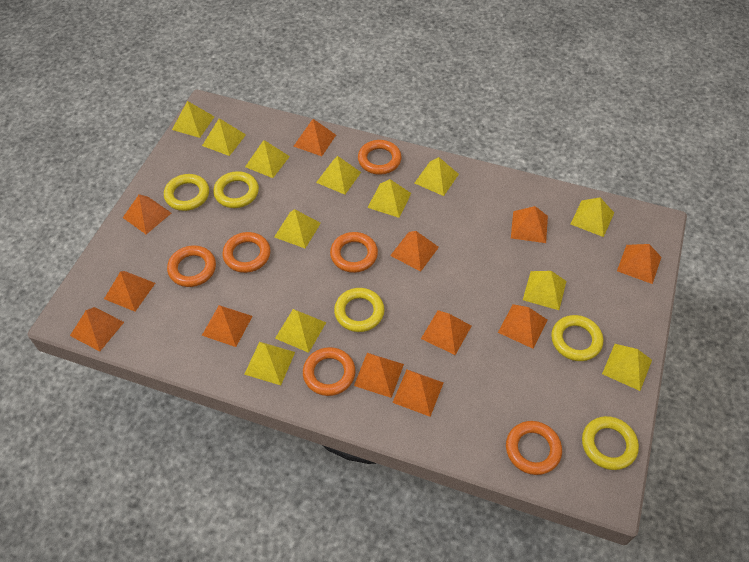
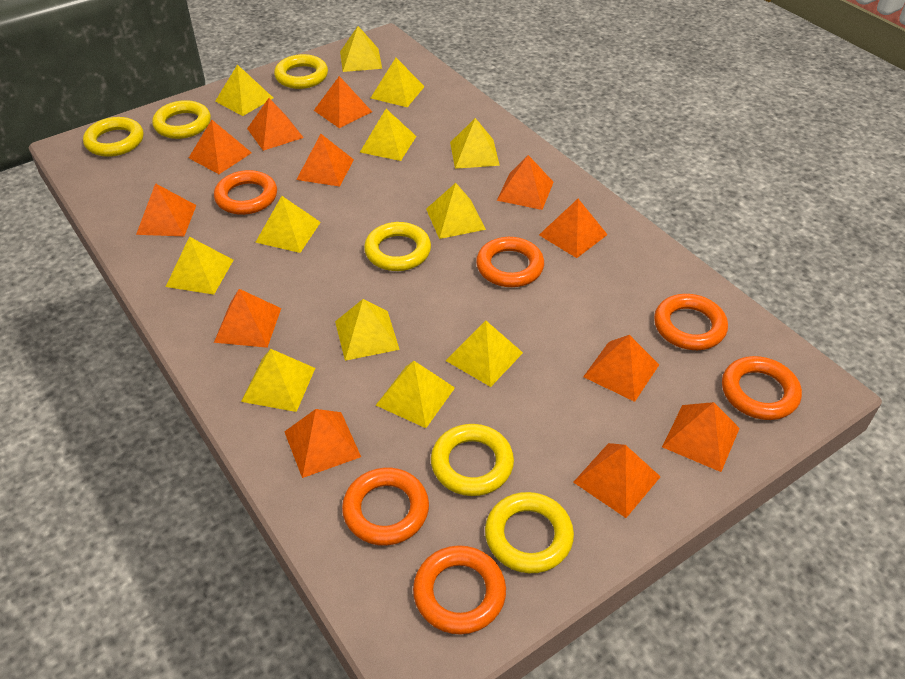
yellow ring: 5 -> 6

